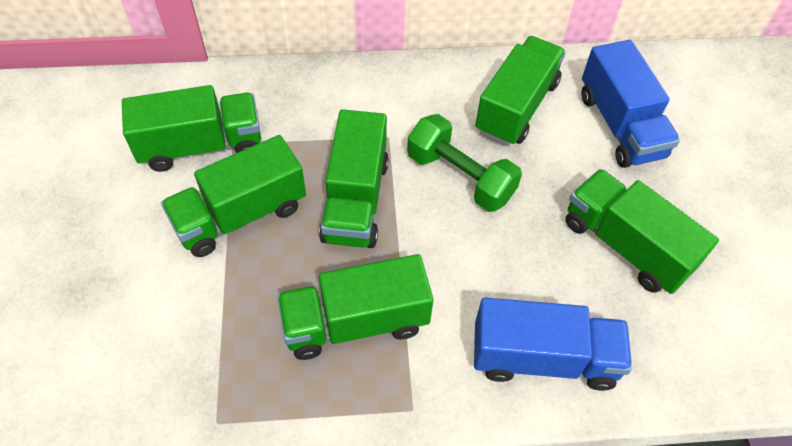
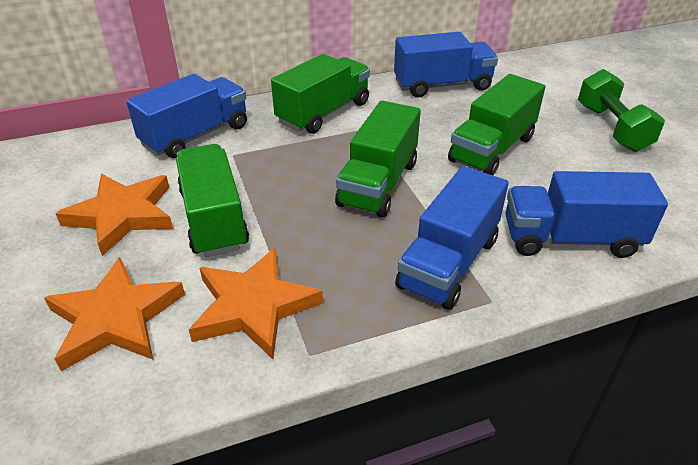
blue truck: 2 -> 4
green truck: 6 -> 4
orange star: 0 -> 3

